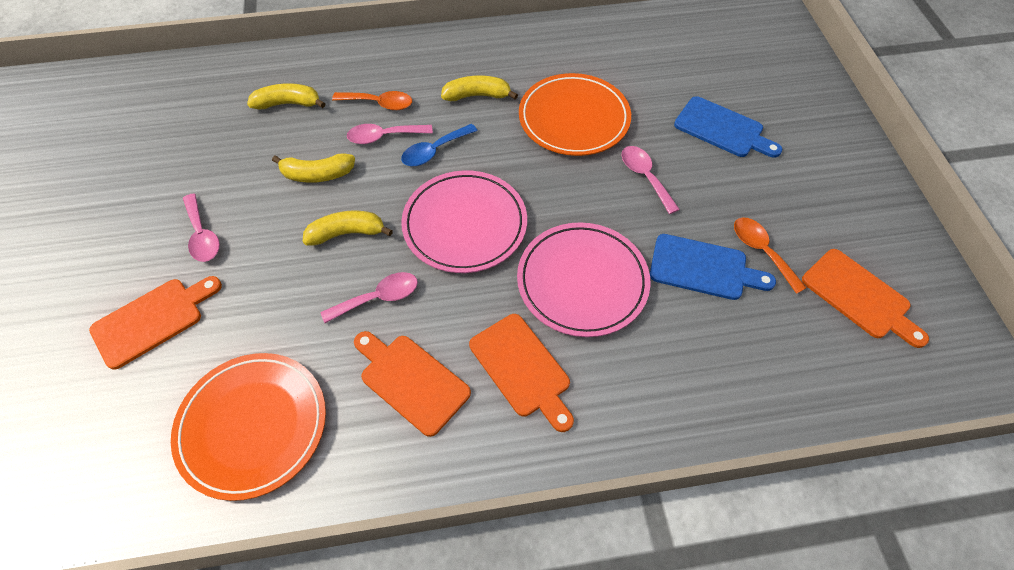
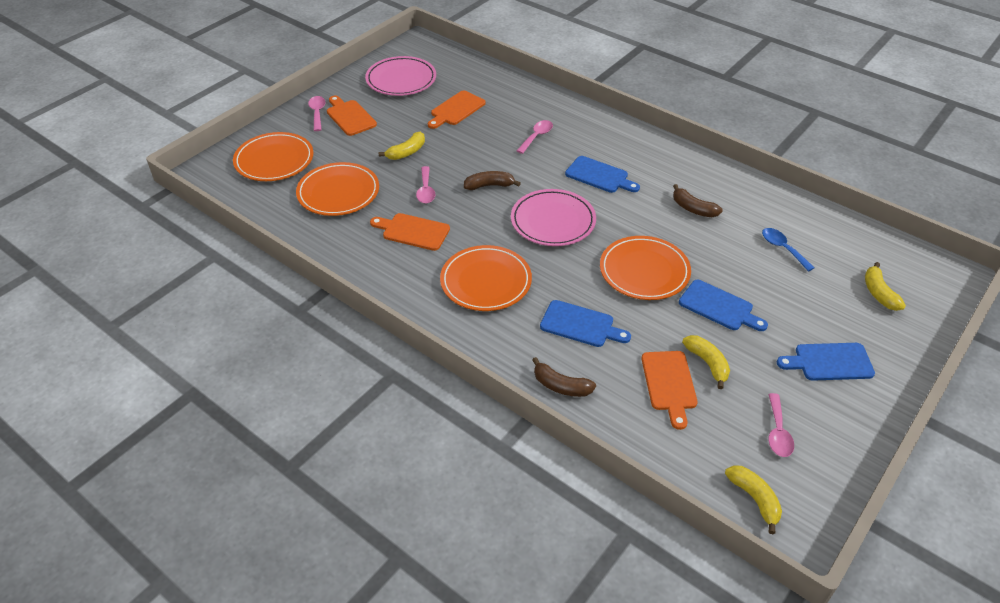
blue cutting board: 2 -> 4
brown banana: 0 -> 3
orange plate: 2 -> 4
orange spoon: 2 -> 0

